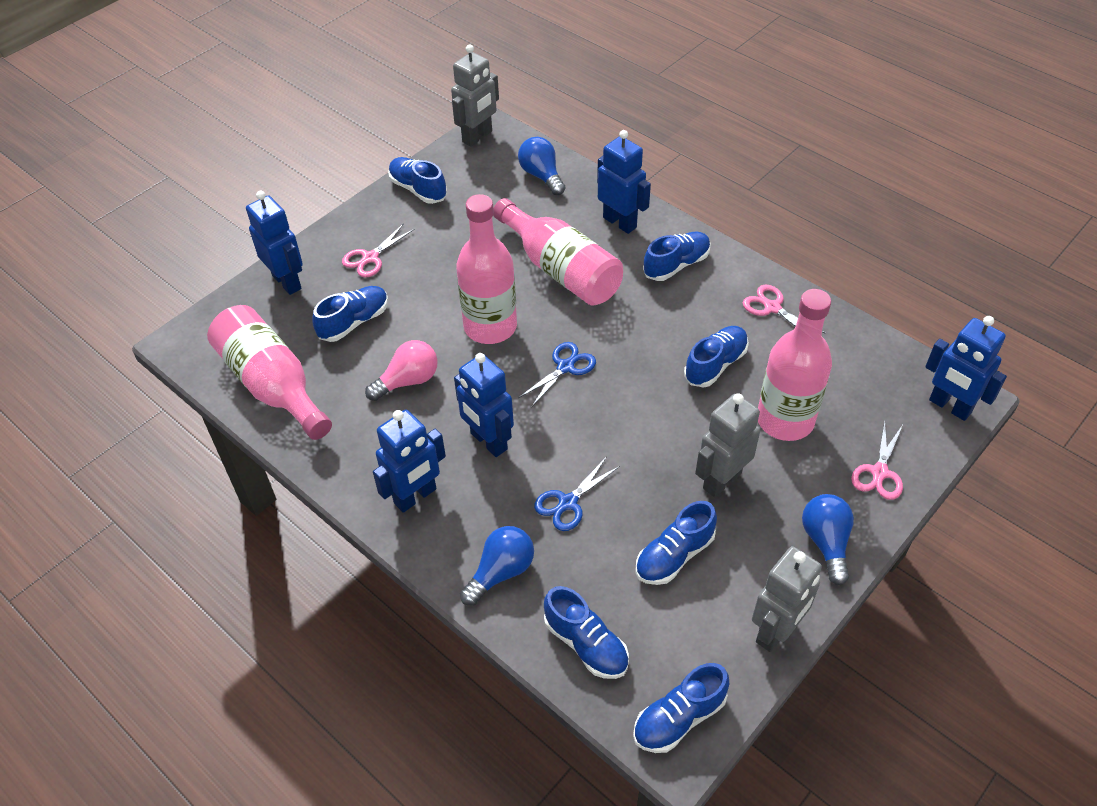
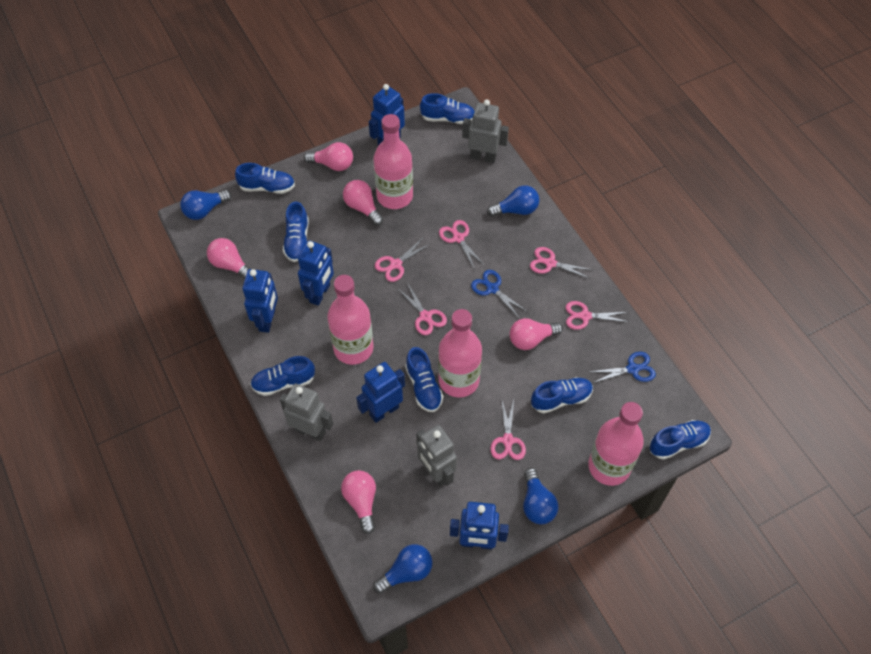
blue light bulb: 3 -> 4
pink light bulb: 1 -> 5
pink scissors: 3 -> 6

